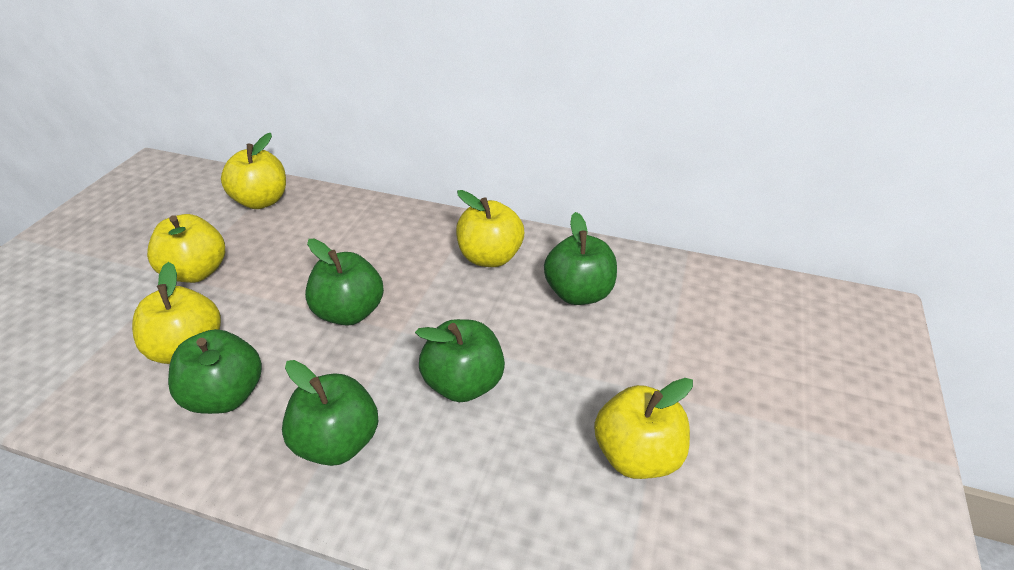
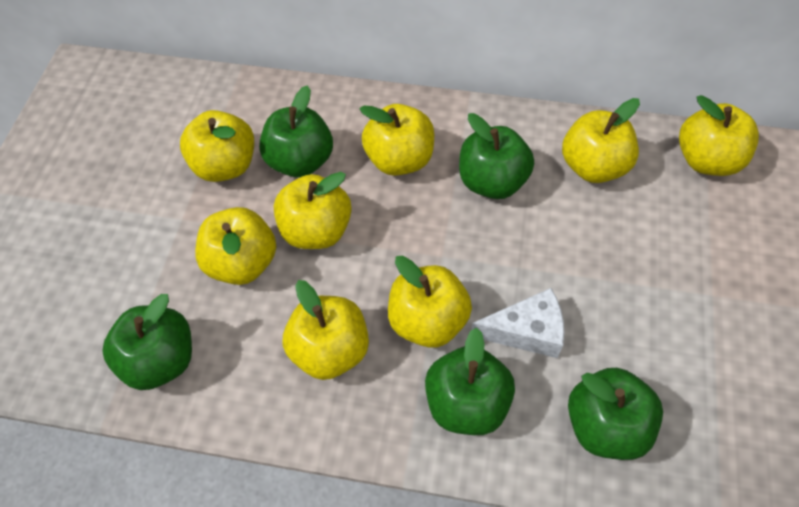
white cheese: 0 -> 1
yellow apple: 5 -> 8

